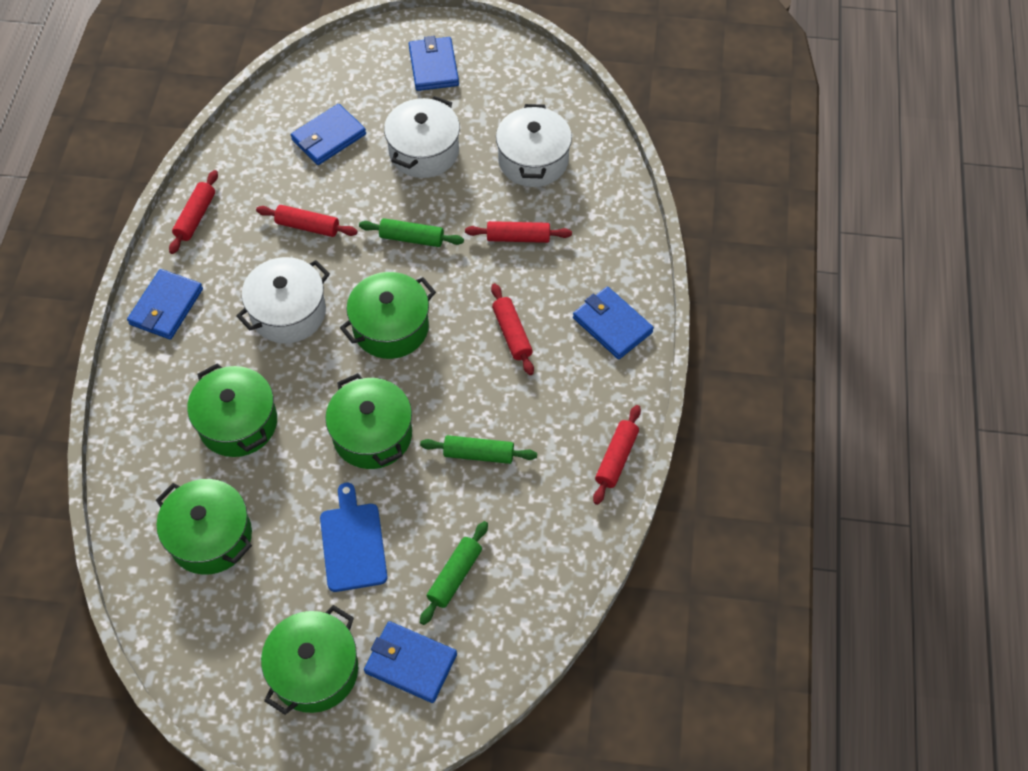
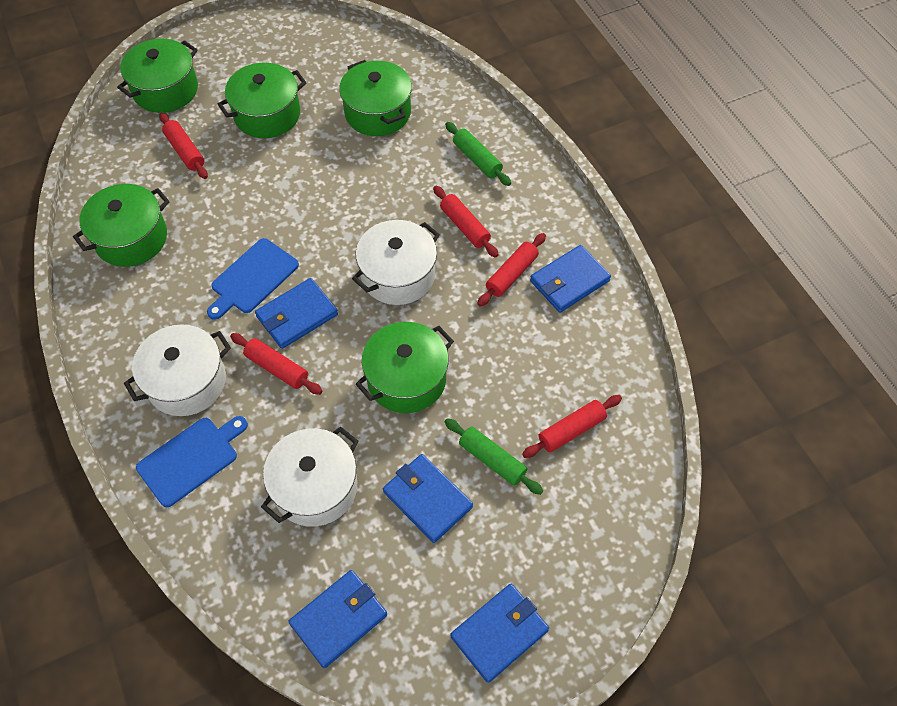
blue cutting board: 1 -> 2
green rolling pin: 3 -> 2

